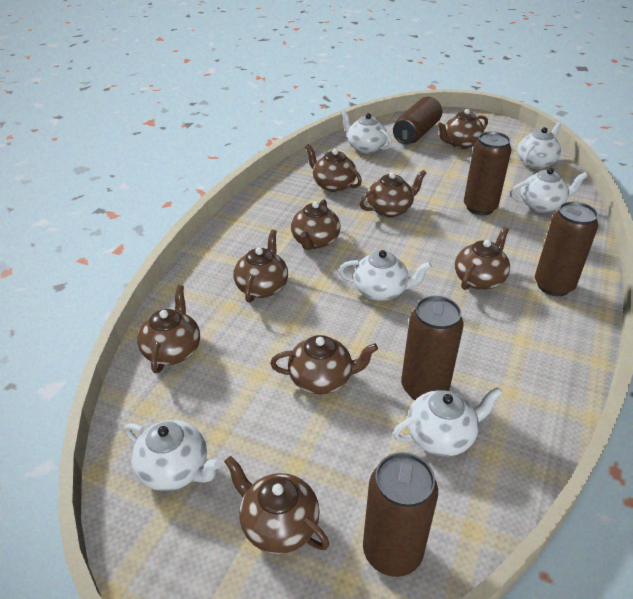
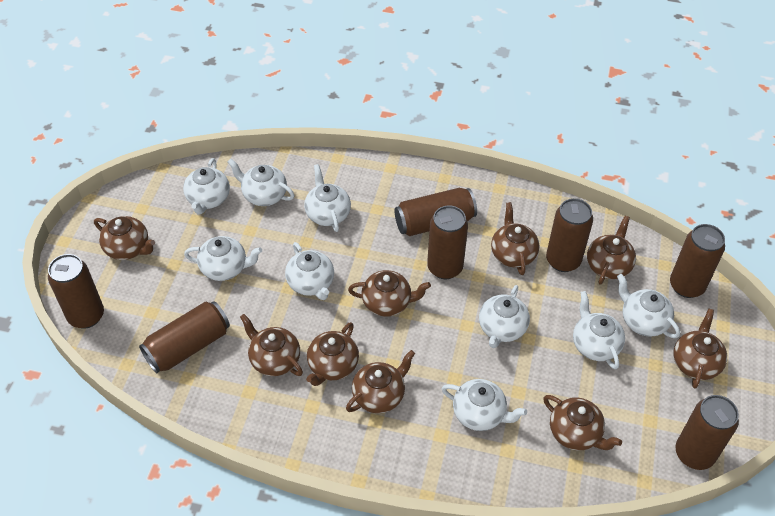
brown can: 5 -> 7
white teapot: 6 -> 9

